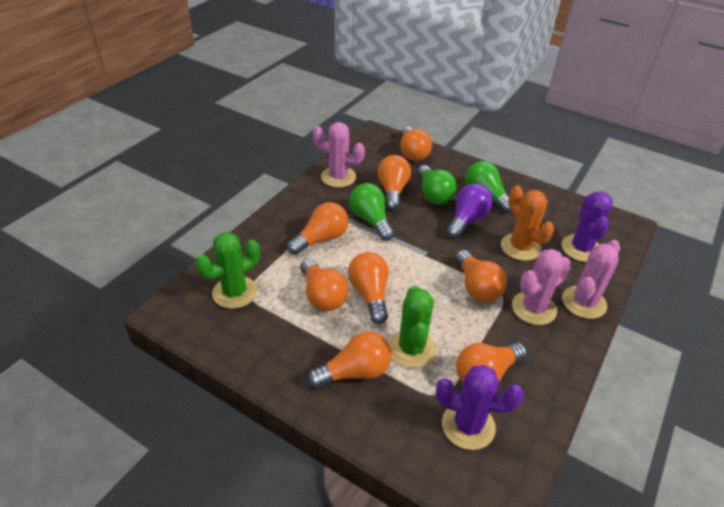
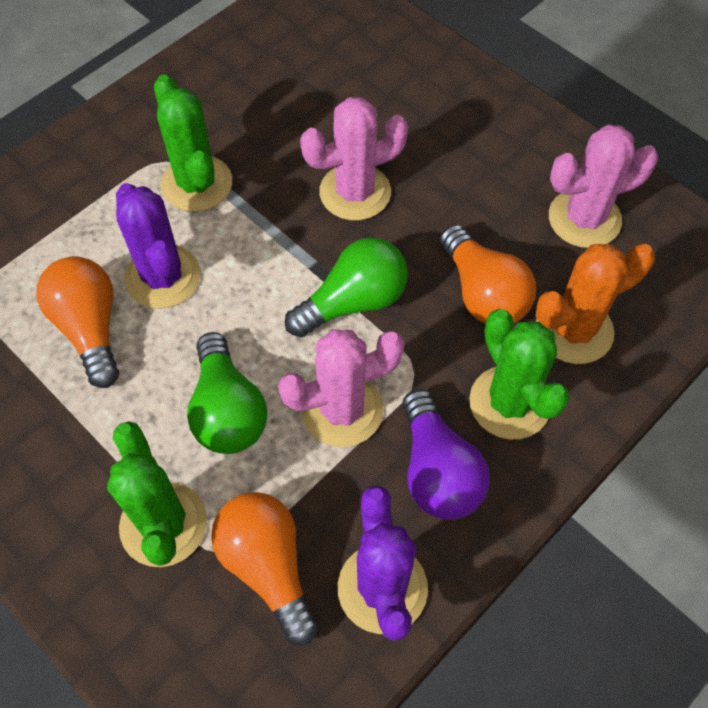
green cactus: 2 -> 3
green light bulb: 3 -> 2
orange light bulb: 8 -> 3

